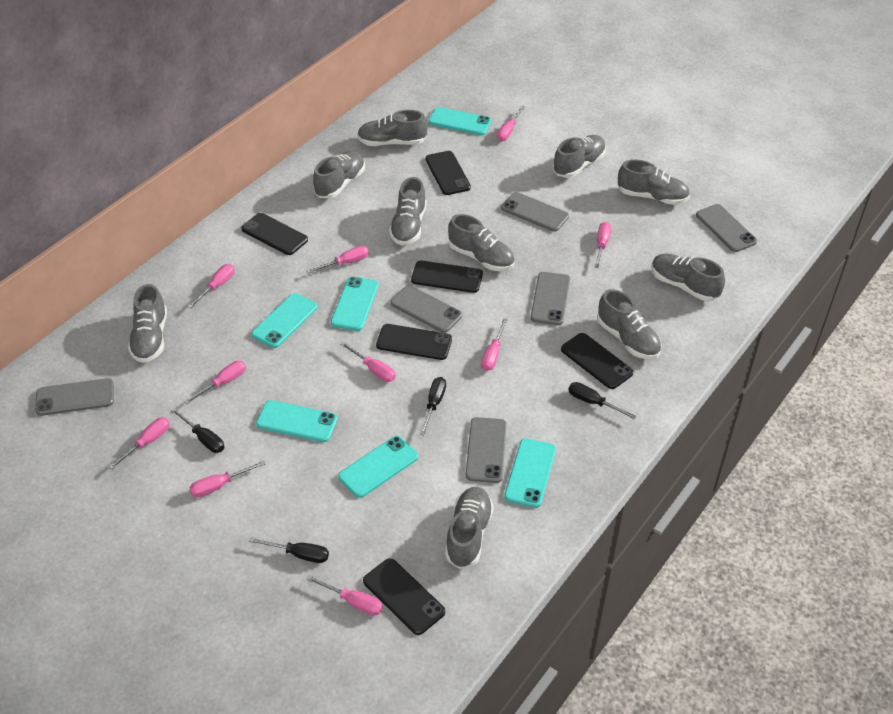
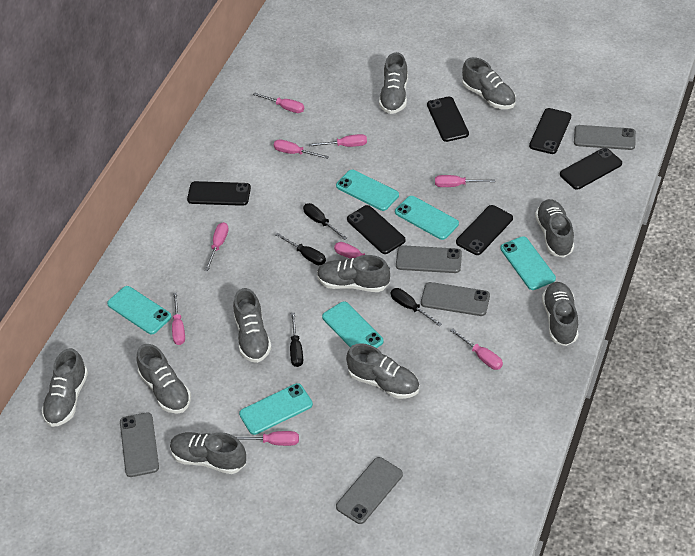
grey phone: 6 -> 5
pink screwdriver: 10 -> 9

